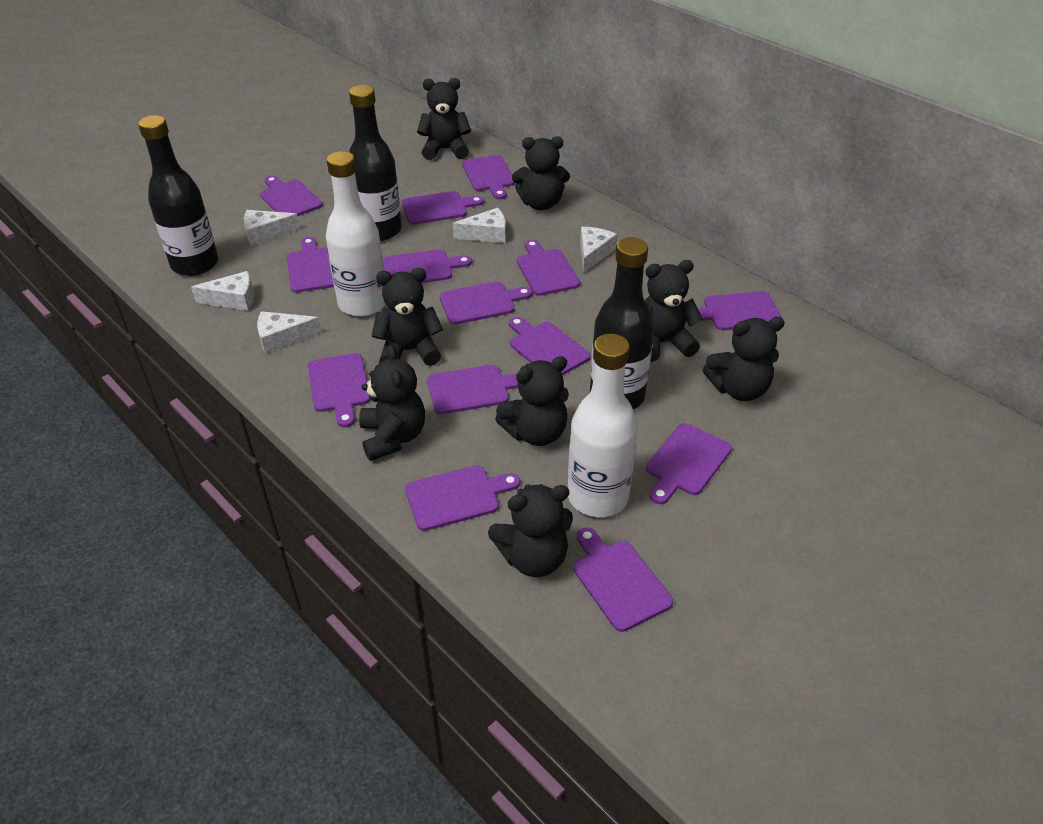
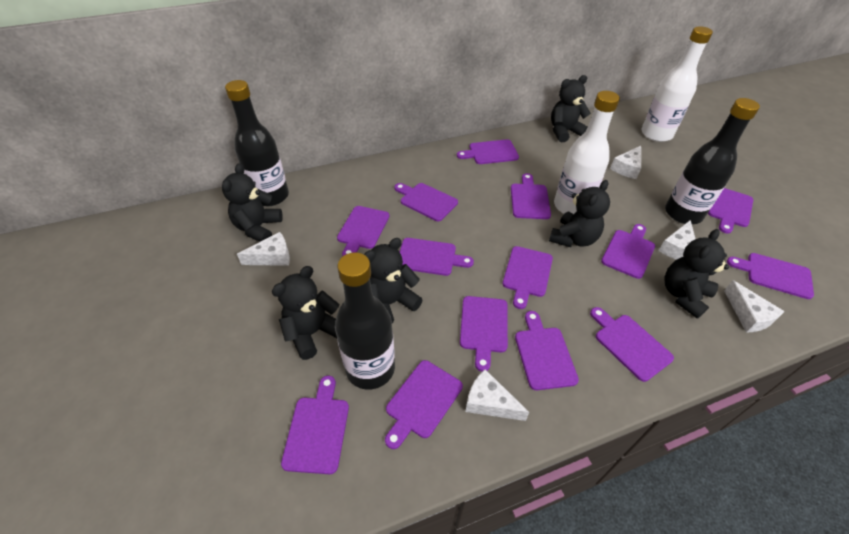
black teddy bear: 8 -> 6

